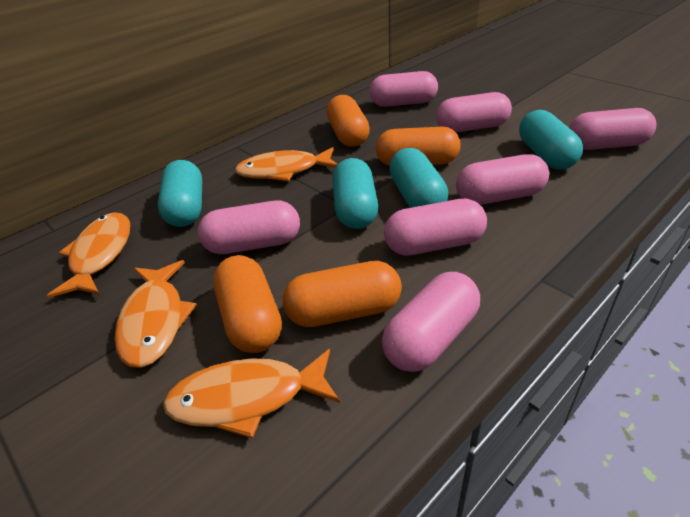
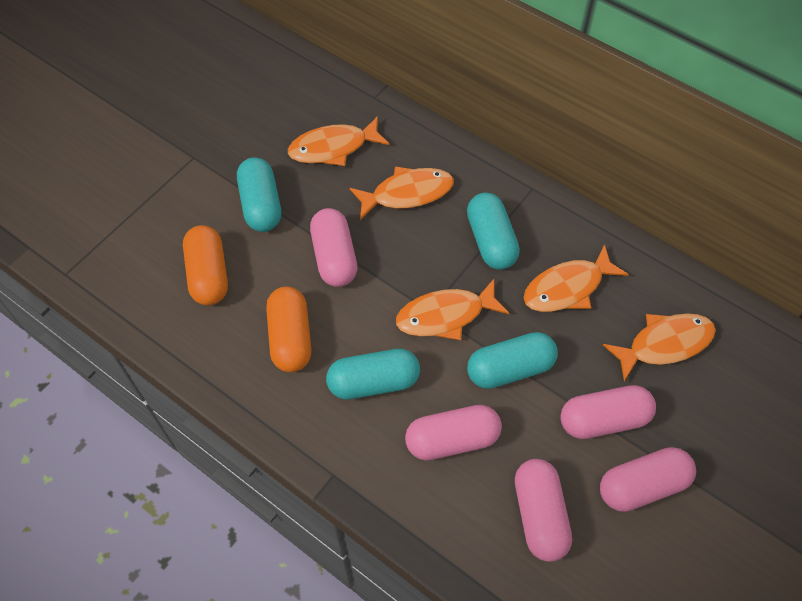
orange capsule: 4 -> 2
orange fish: 4 -> 5
pink capsule: 7 -> 5

